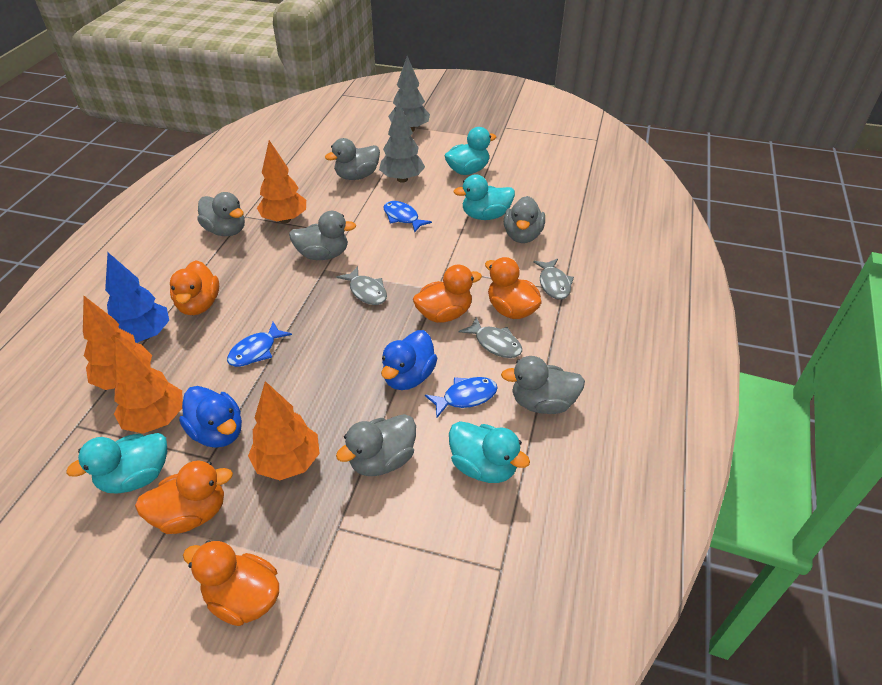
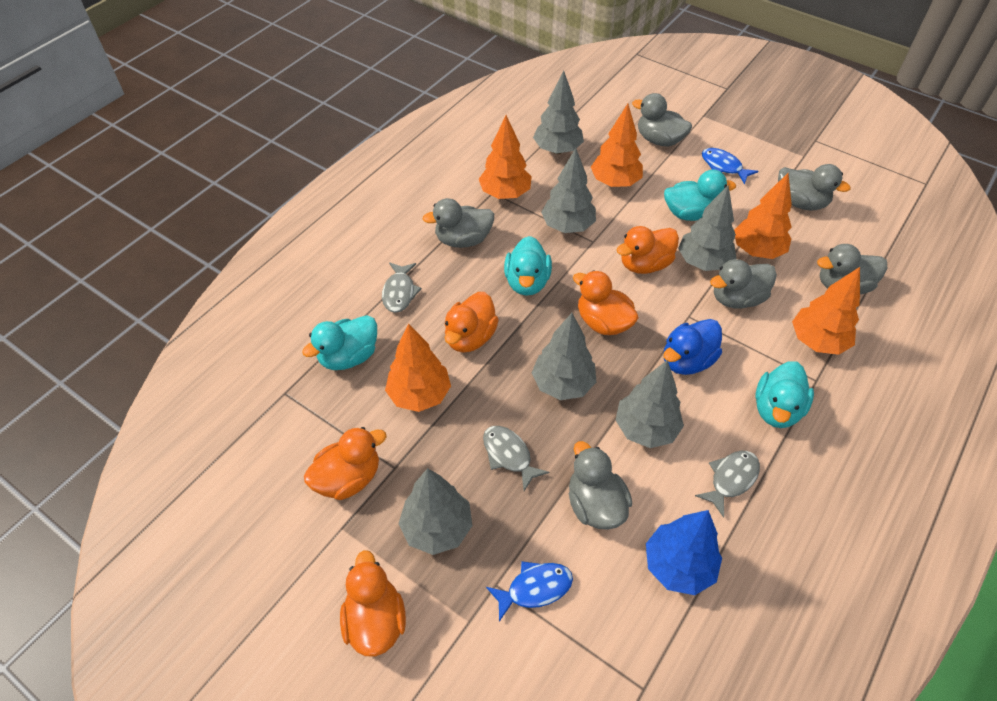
blue duck: 2 -> 1
blue fish: 3 -> 2
grey tree: 2 -> 6
orange tree: 4 -> 5

